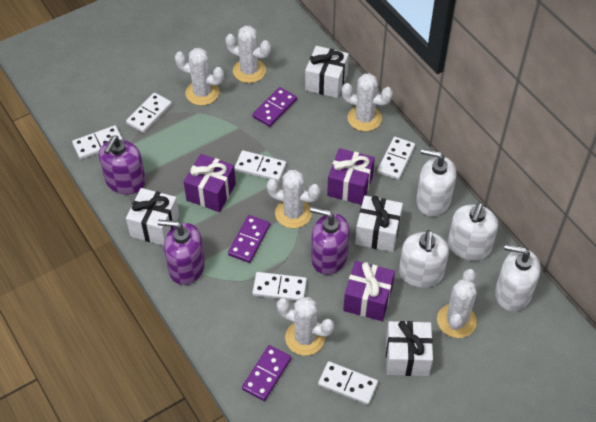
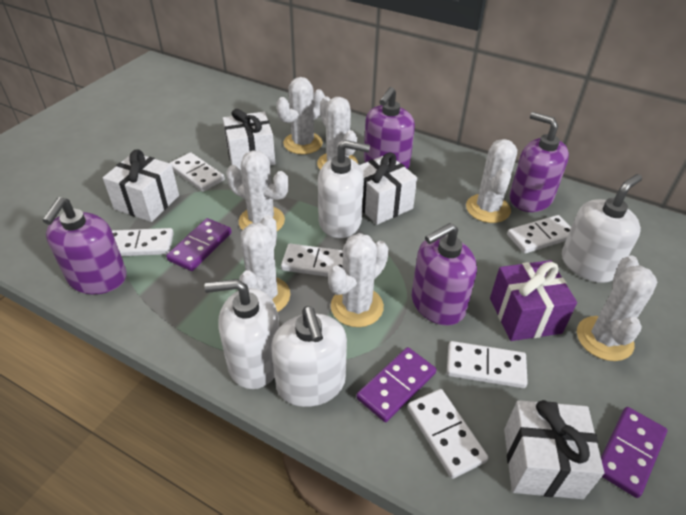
purple gift: 3 -> 1
purple soap dispenser: 3 -> 4
white cactus: 6 -> 7

